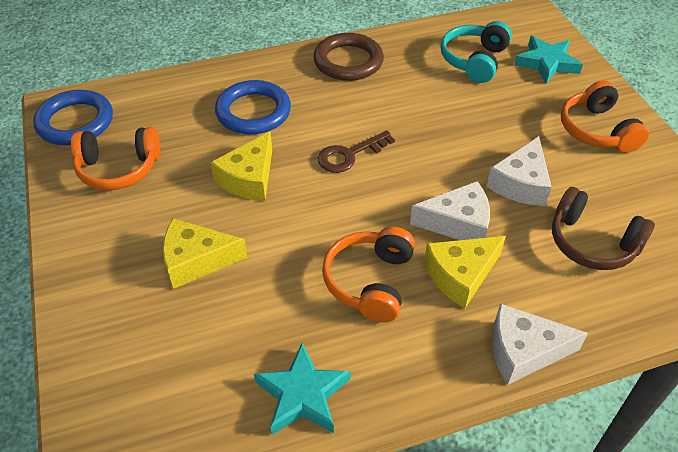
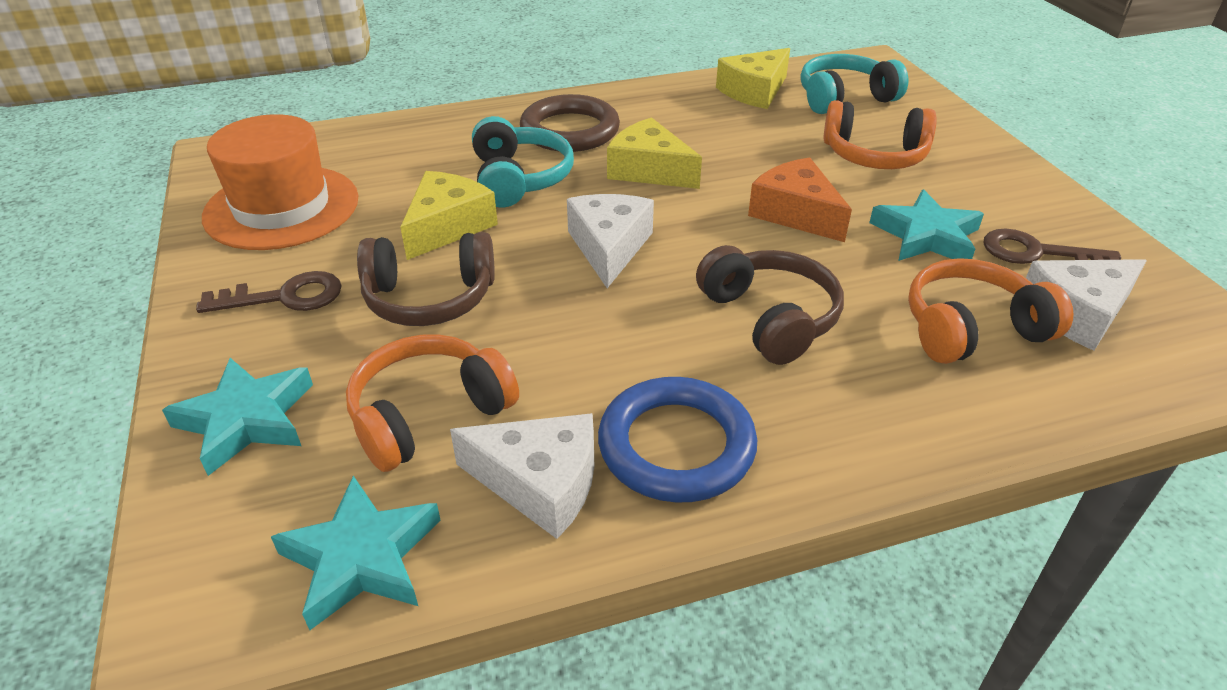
blue ring: 2 -> 1
brown headphones: 1 -> 2
brown key: 1 -> 2
orange cheese: 0 -> 1
orange hat: 0 -> 1
turquoise headphones: 1 -> 2
turquoise star: 2 -> 3

